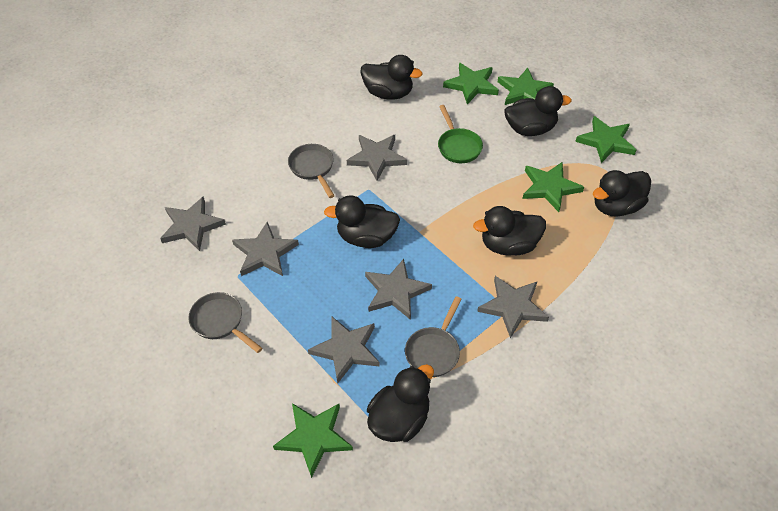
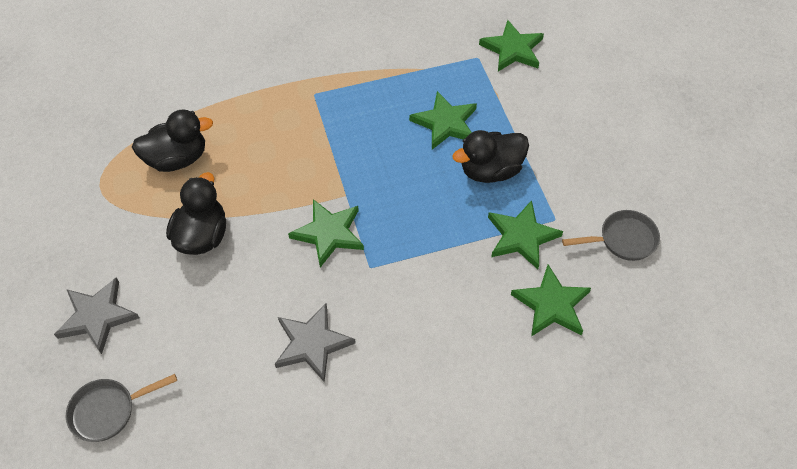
black duck: 6 -> 3
green pan: 1 -> 0
grey pan: 3 -> 2
grey star: 6 -> 2

